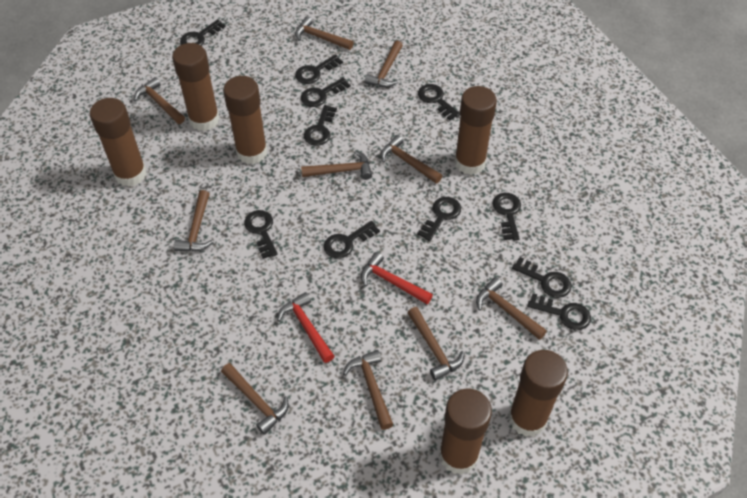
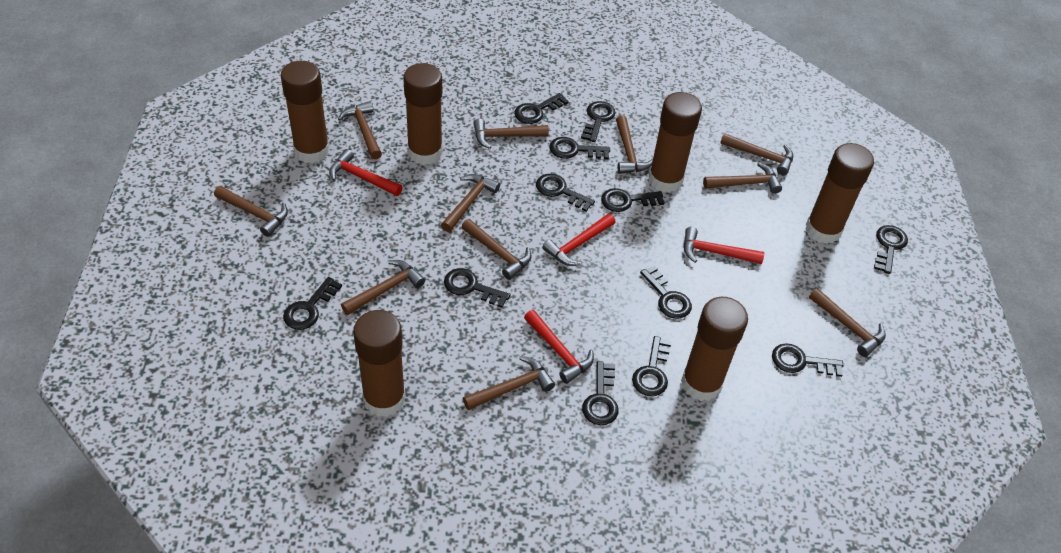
black key: 11 -> 12
brown hammer: 10 -> 11
red hammer: 2 -> 4

